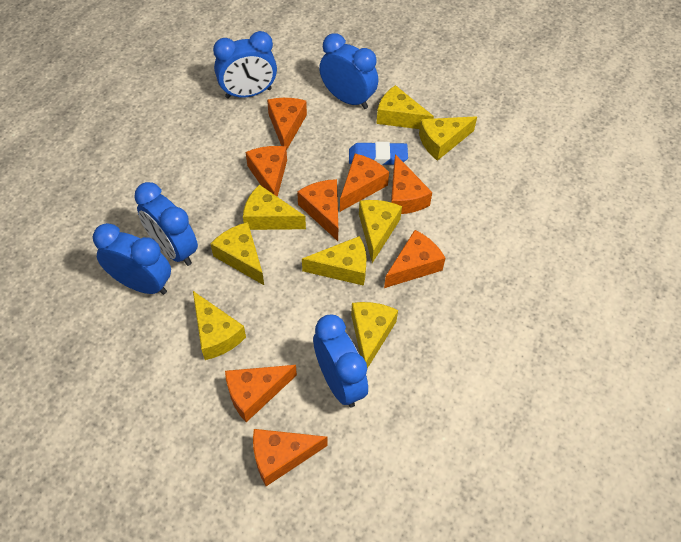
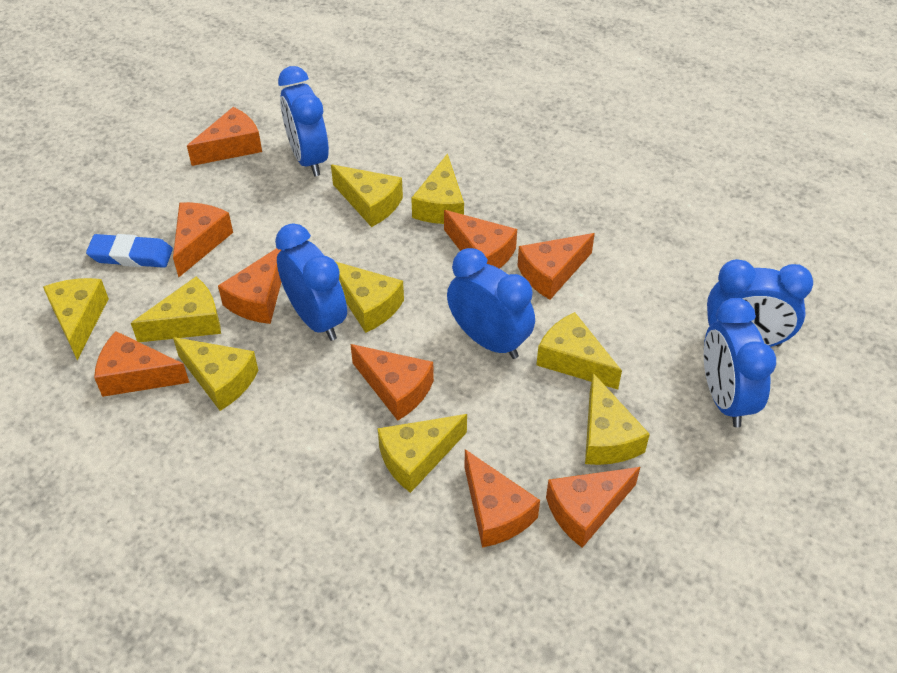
orange cheese: 8 -> 9
yellow cheese: 8 -> 9

